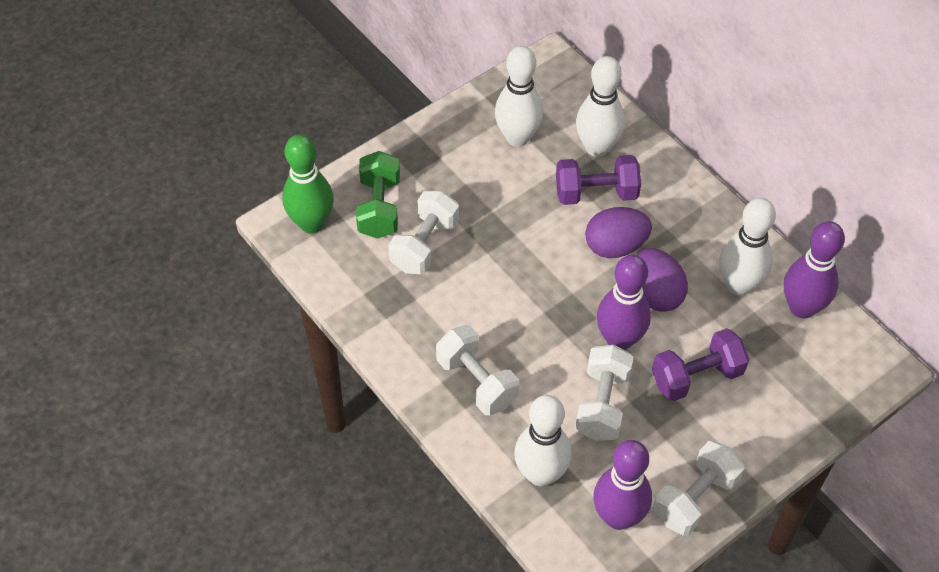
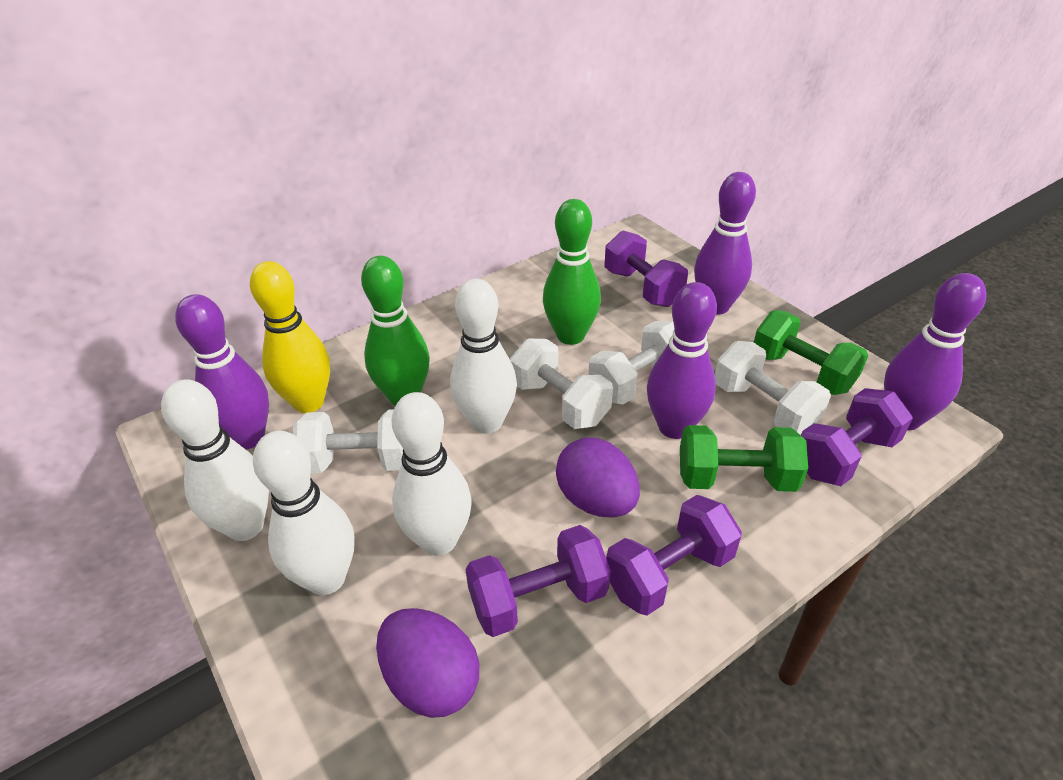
green bowling pin: 1 -> 2
green dumbbell: 1 -> 2
purple bowling pin: 3 -> 4
purple dumbbell: 2 -> 4
yellow bowling pin: 0 -> 1

